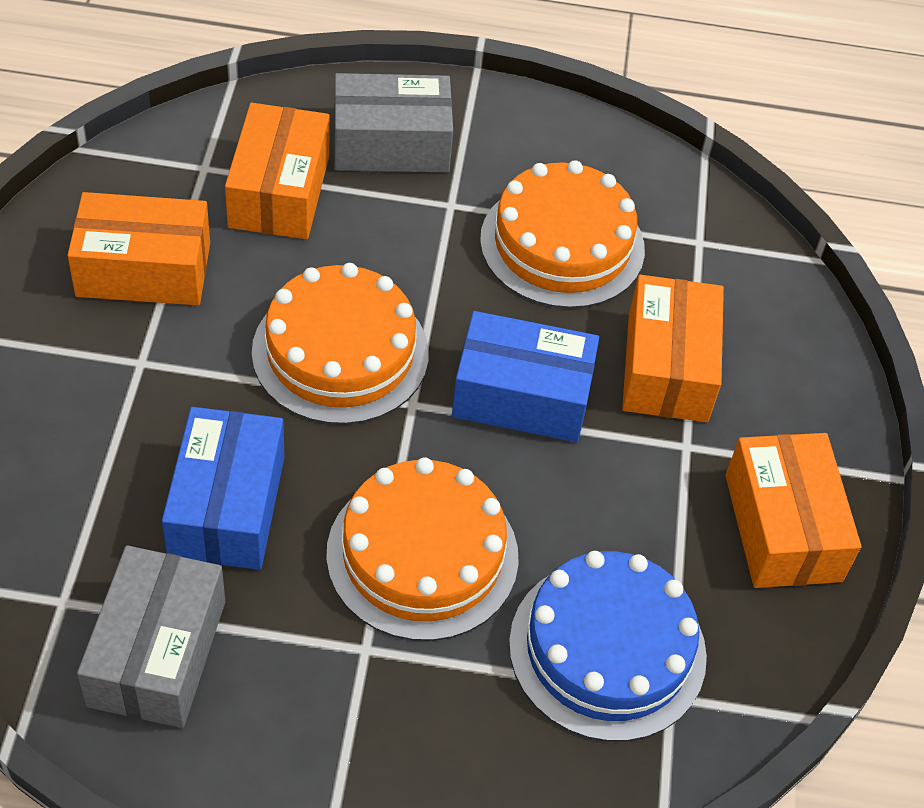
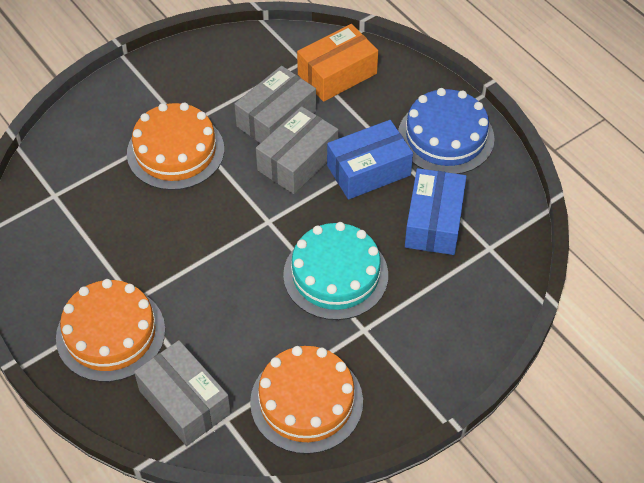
grey box: 2 -> 3
orange box: 4 -> 1
turquoise cake: 0 -> 1

